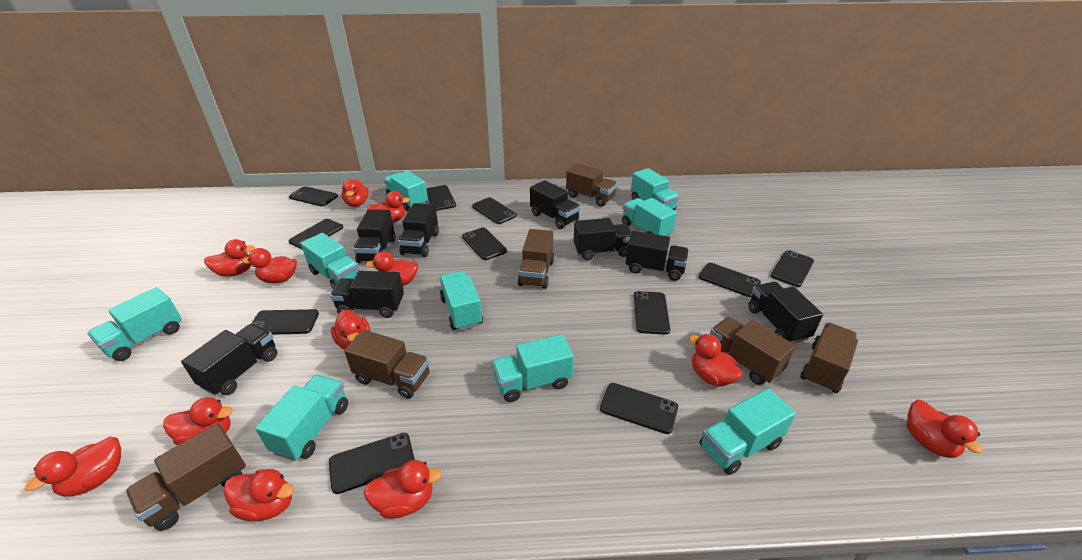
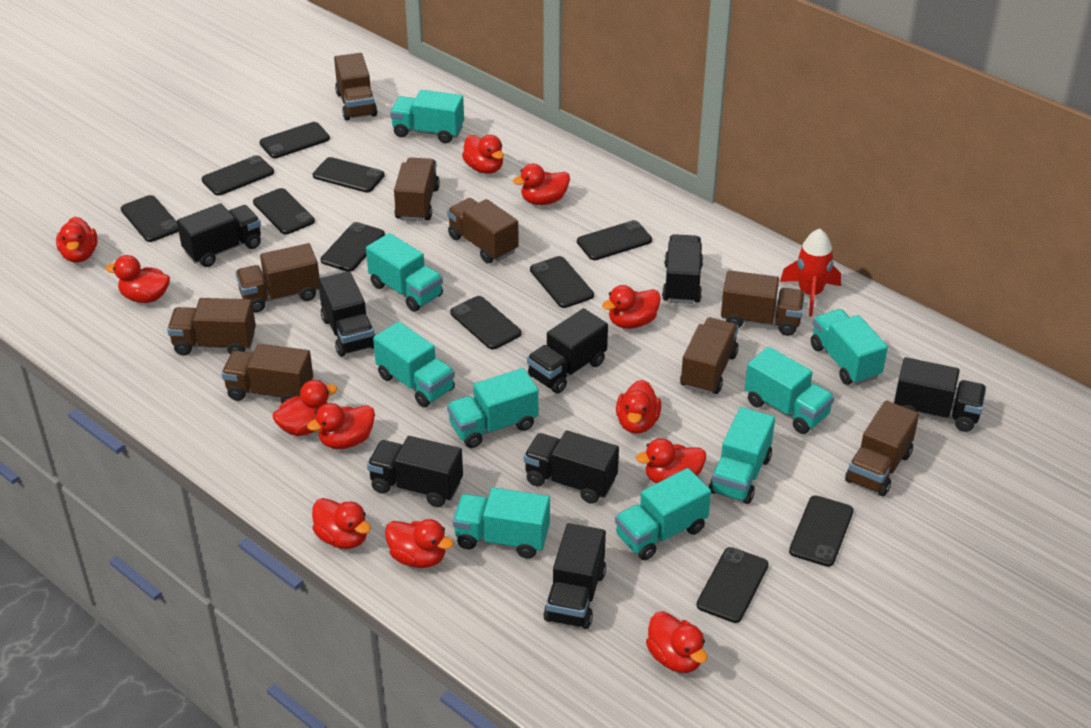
brown truck: 6 -> 9
red rocket: 0 -> 1

